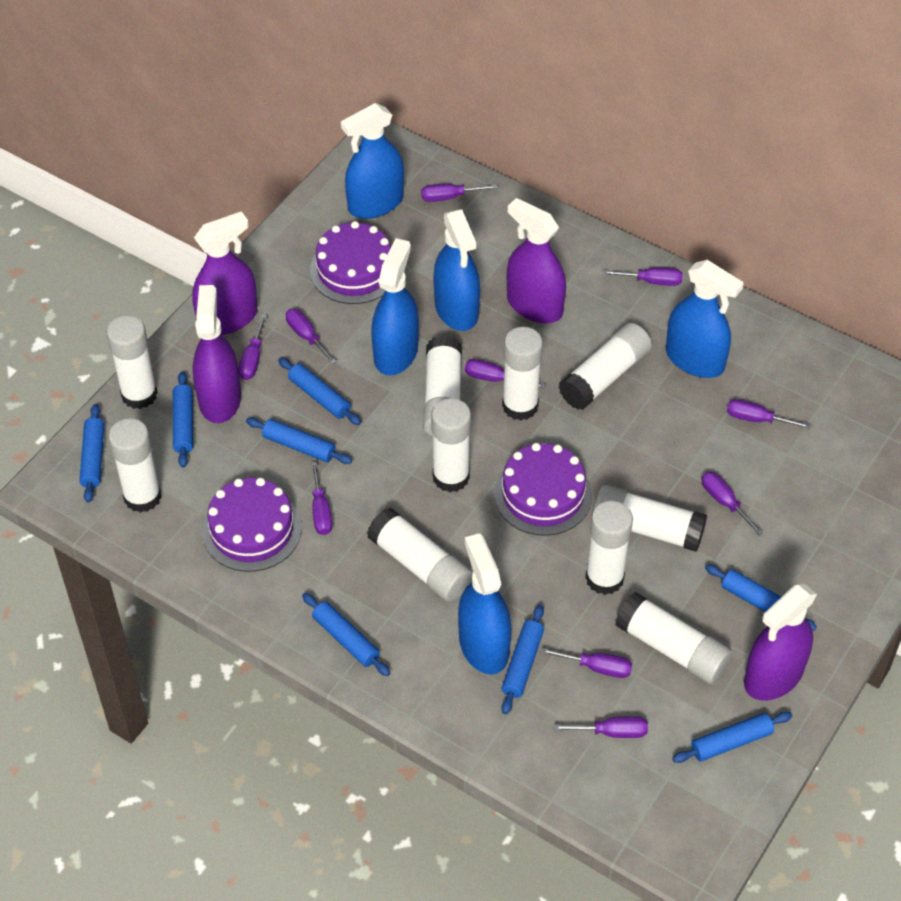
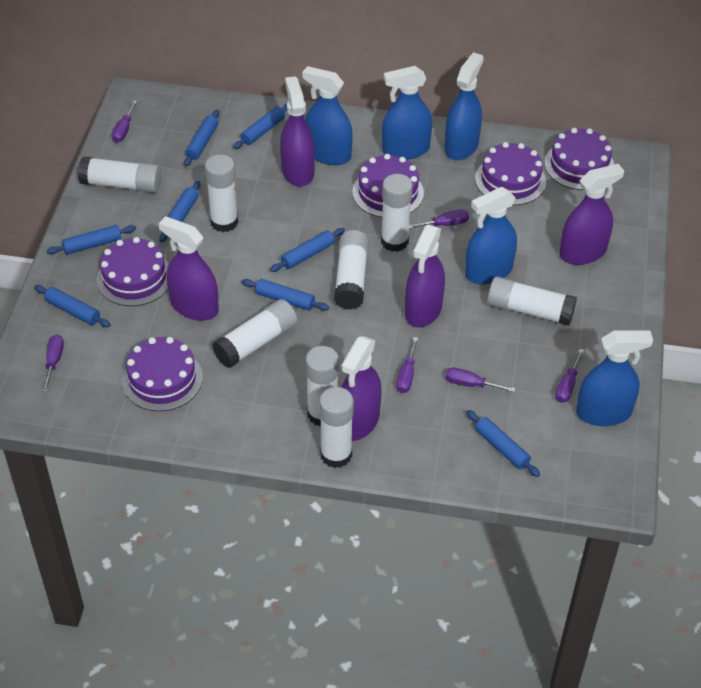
purple cake: 3 -> 5
purple screwdriver: 10 -> 6
purple spray bottle: 4 -> 5
white glue stick: 10 -> 8

